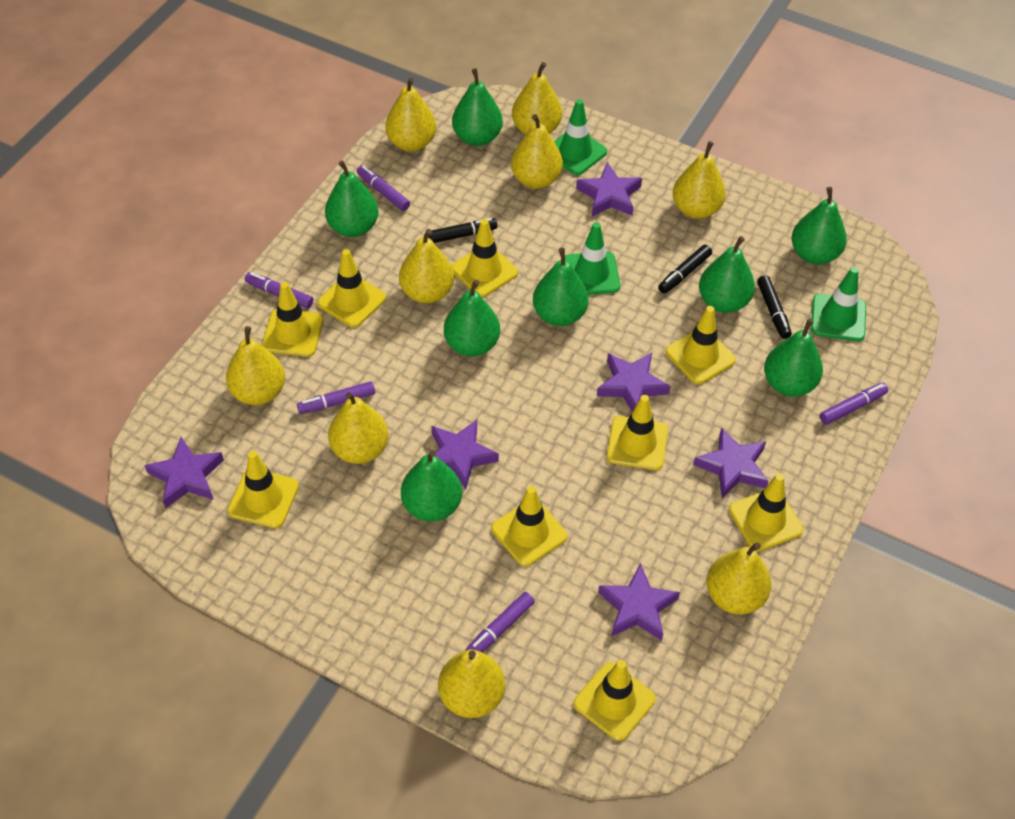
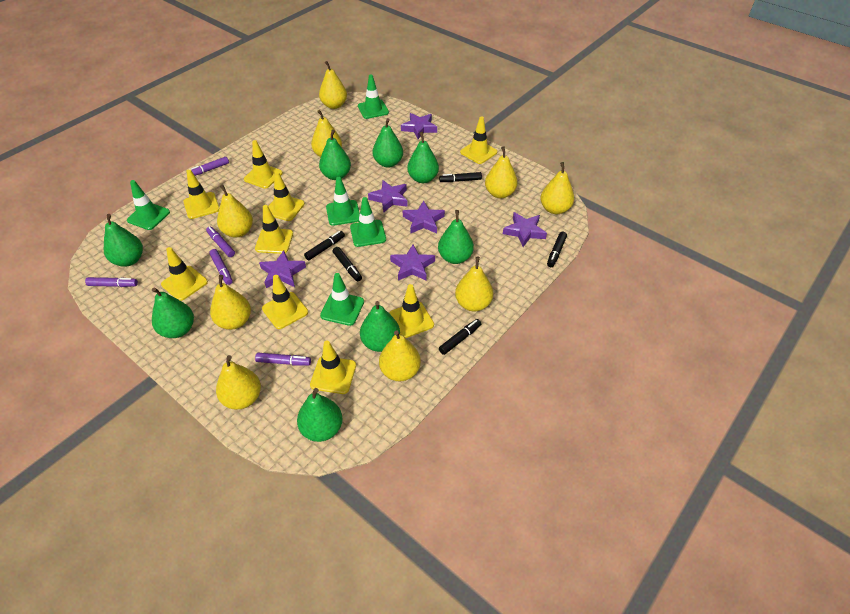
black marker: 3 -> 5
green traffic cone: 3 -> 5

